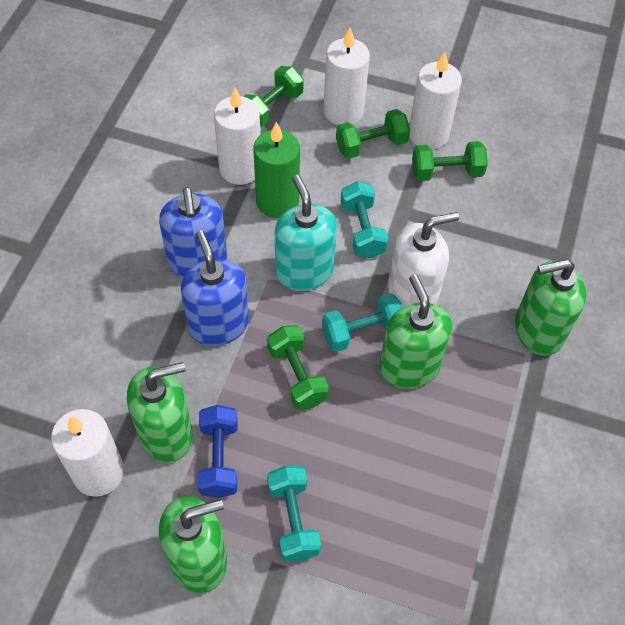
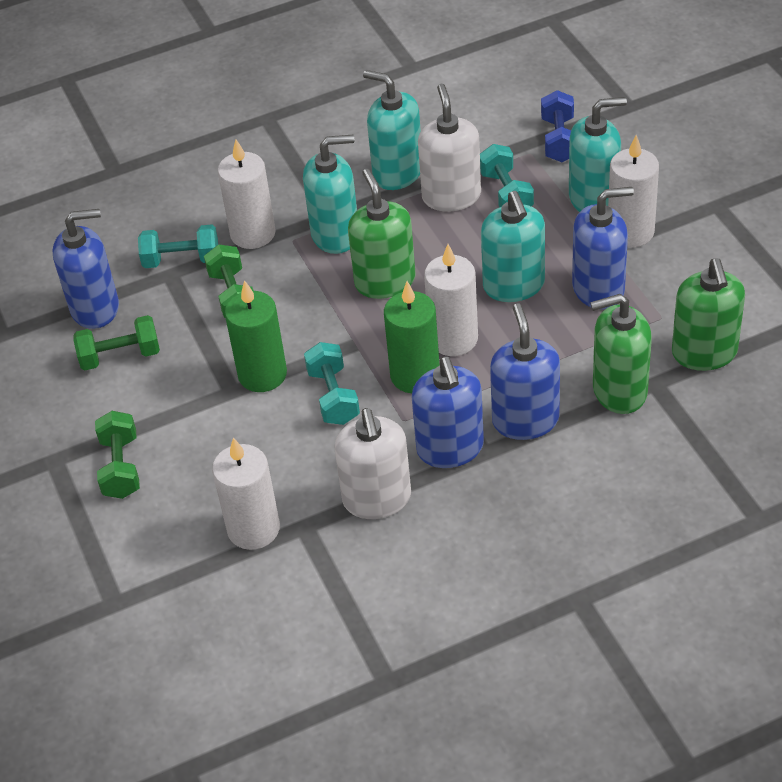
blue soap dispenser: 2 -> 4
green candle: 1 -> 2
green dumbbell: 4 -> 3
green soap dispenser: 4 -> 3
turquoise soap dispenser: 1 -> 4
white soap dispenser: 1 -> 2

